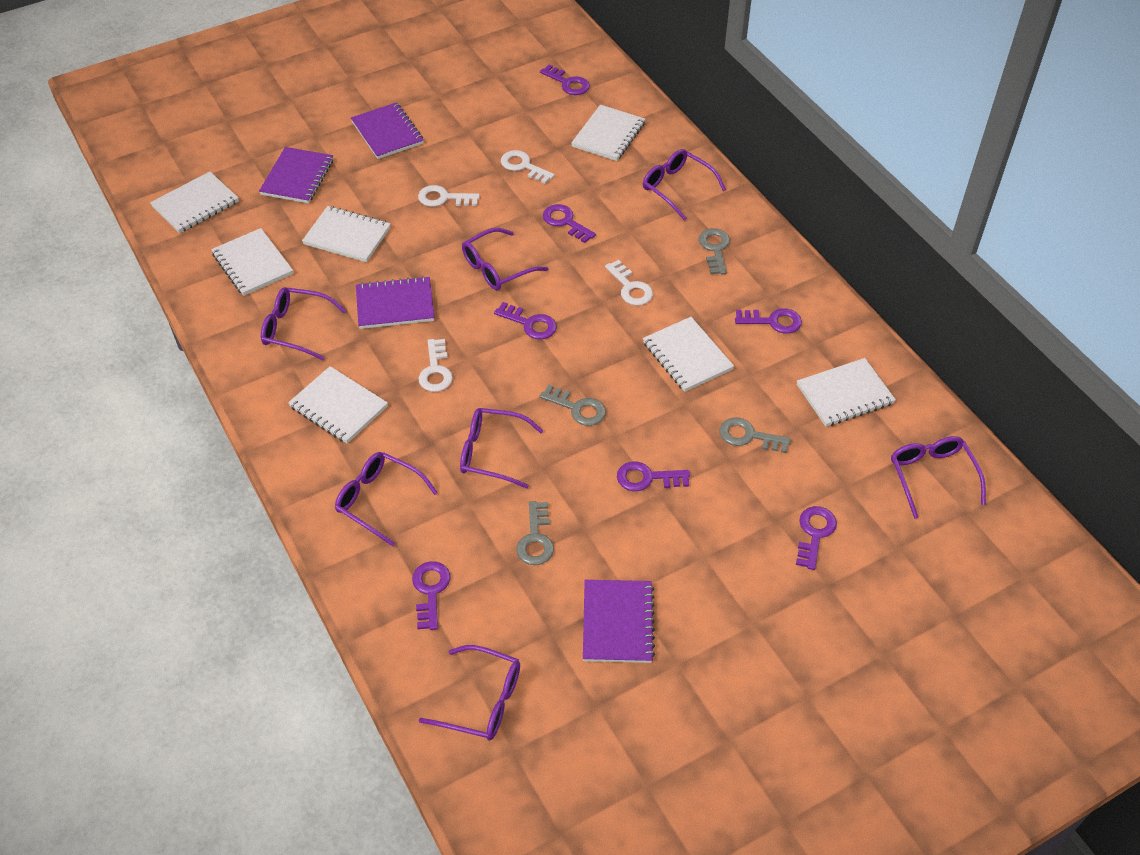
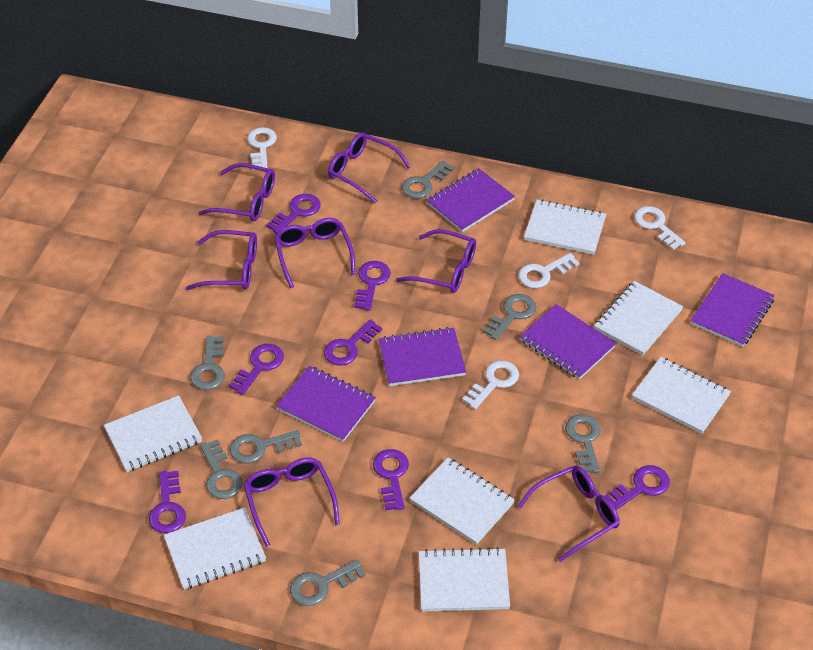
grey key: 4 -> 7
purple notebook: 4 -> 5

